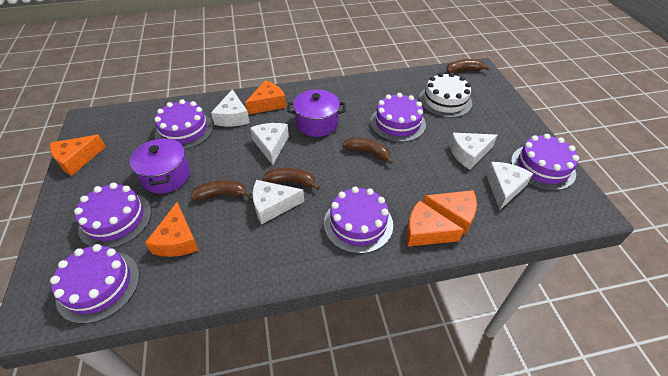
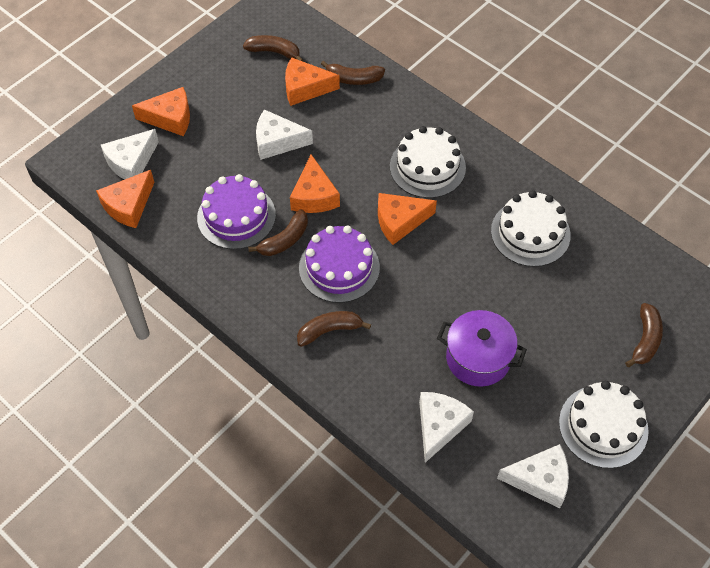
brown banana: 4 -> 5
purple cake: 6 -> 2
purple pot: 2 -> 1
white cake: 1 -> 3
white cheese: 5 -> 4

